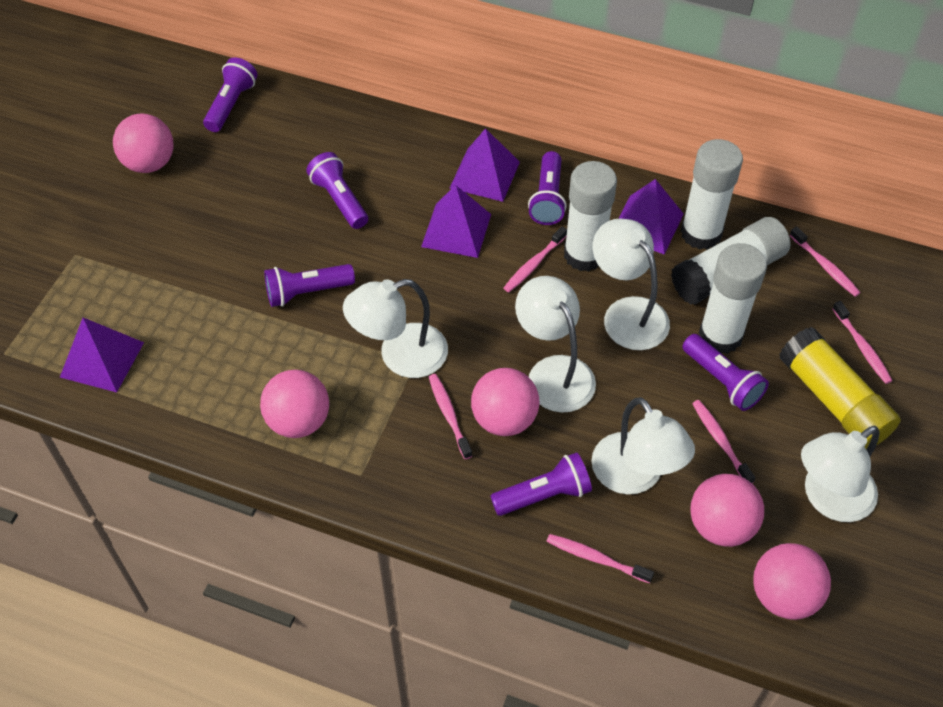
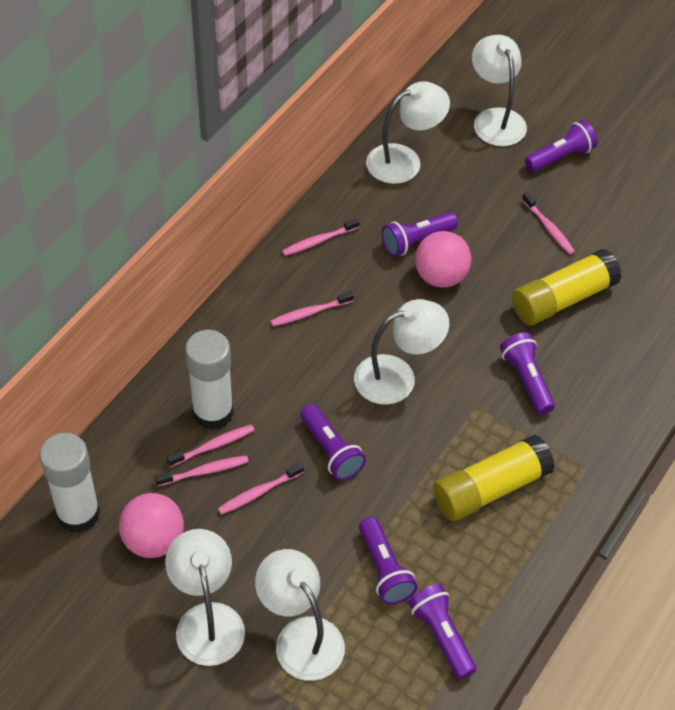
pink ball: 5 -> 2
purple pyramid: 4 -> 0
white glue stick: 4 -> 2
yellow glue stick: 1 -> 2

